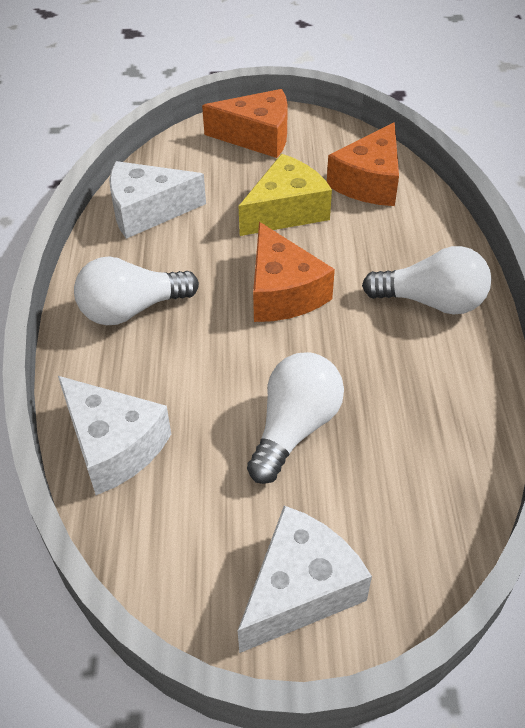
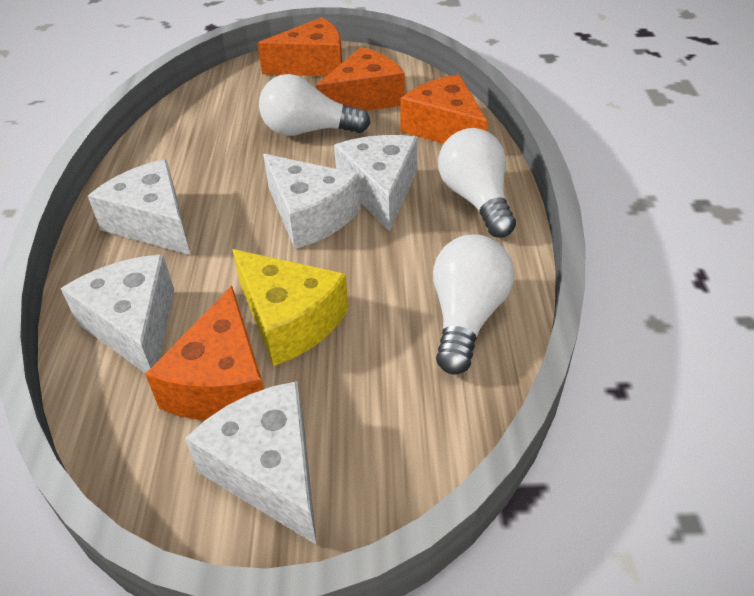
orange cheese: 3 -> 4
white cheese: 3 -> 5

